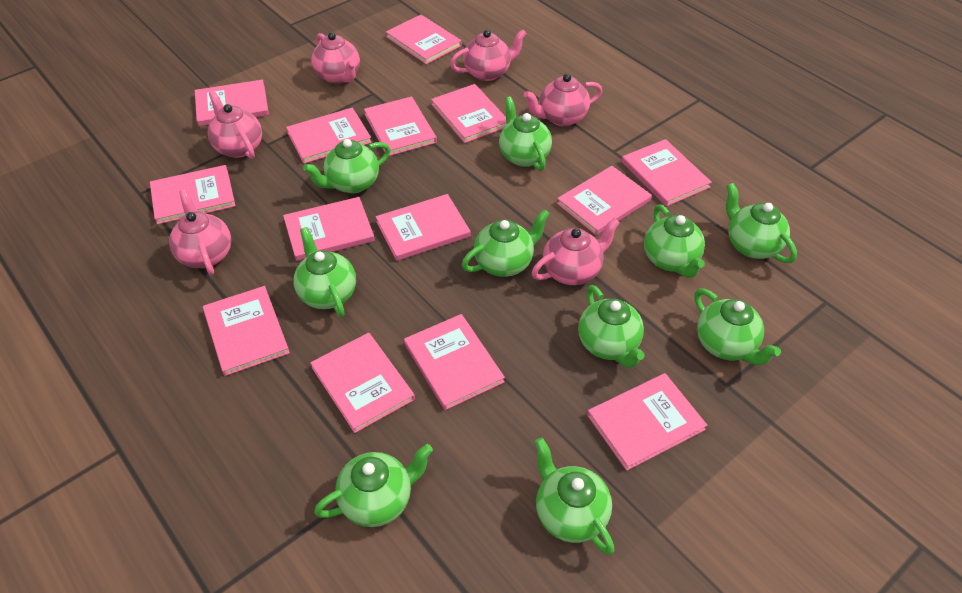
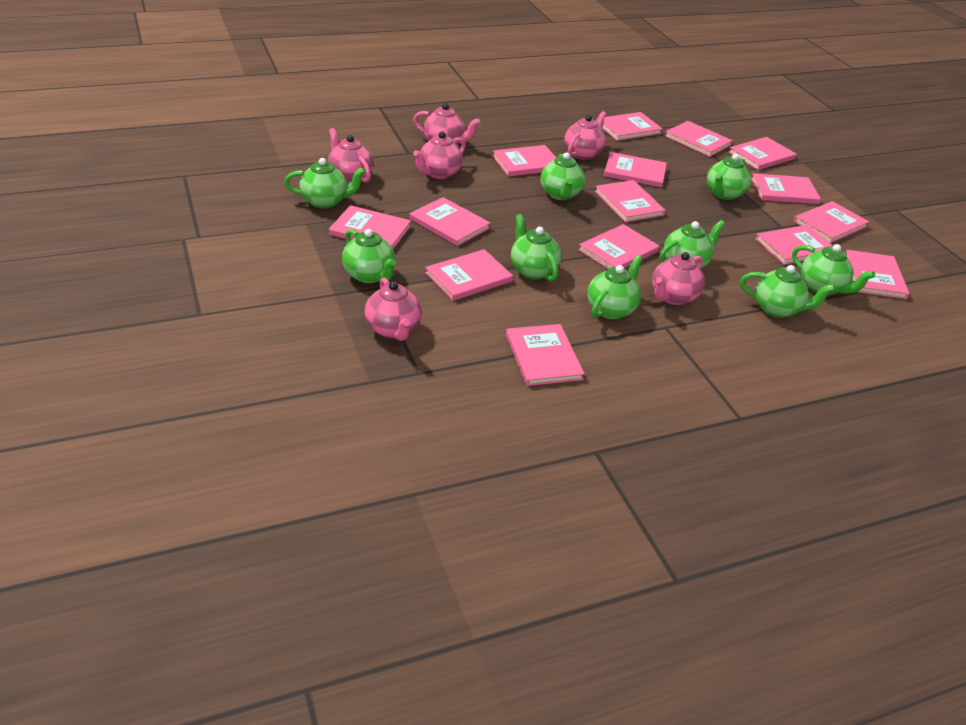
green teapot: 10 -> 9
pink book: 14 -> 15

